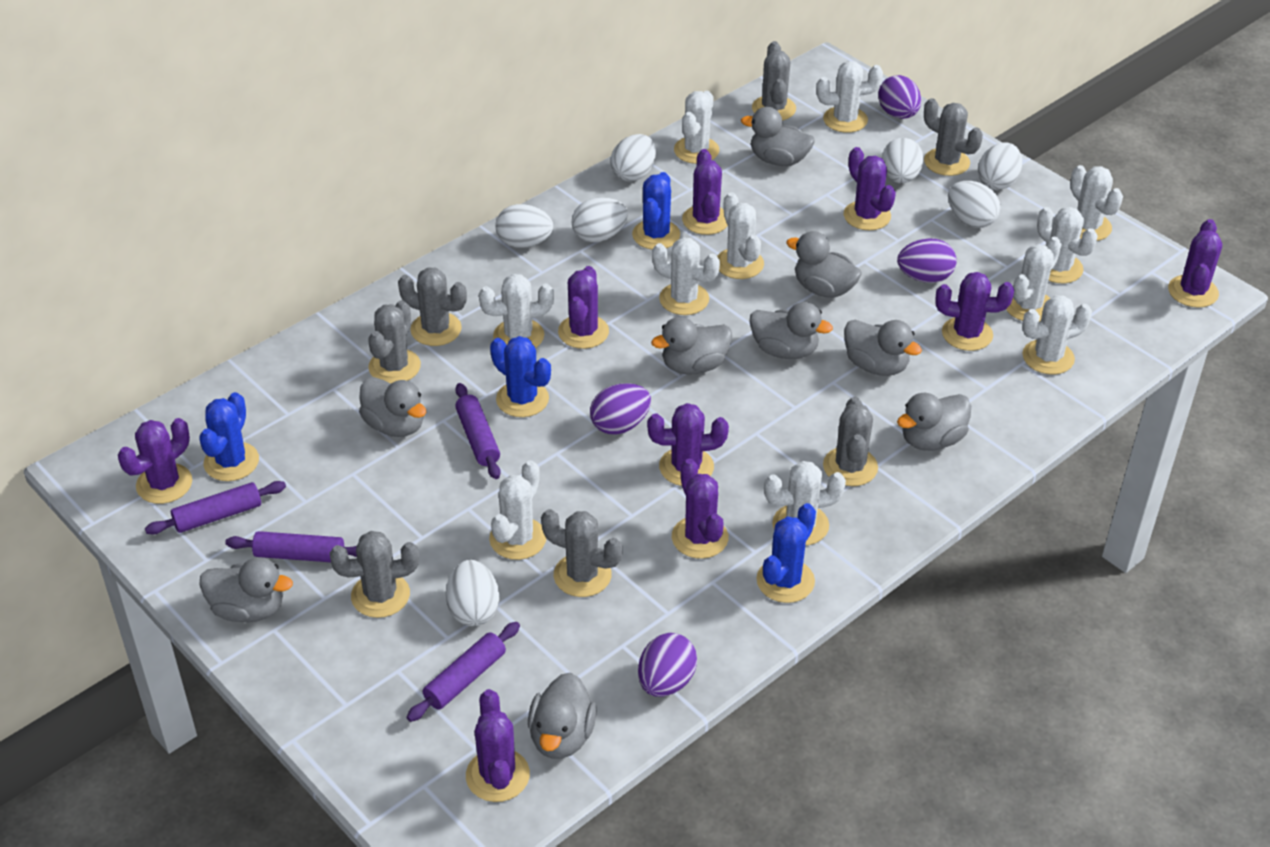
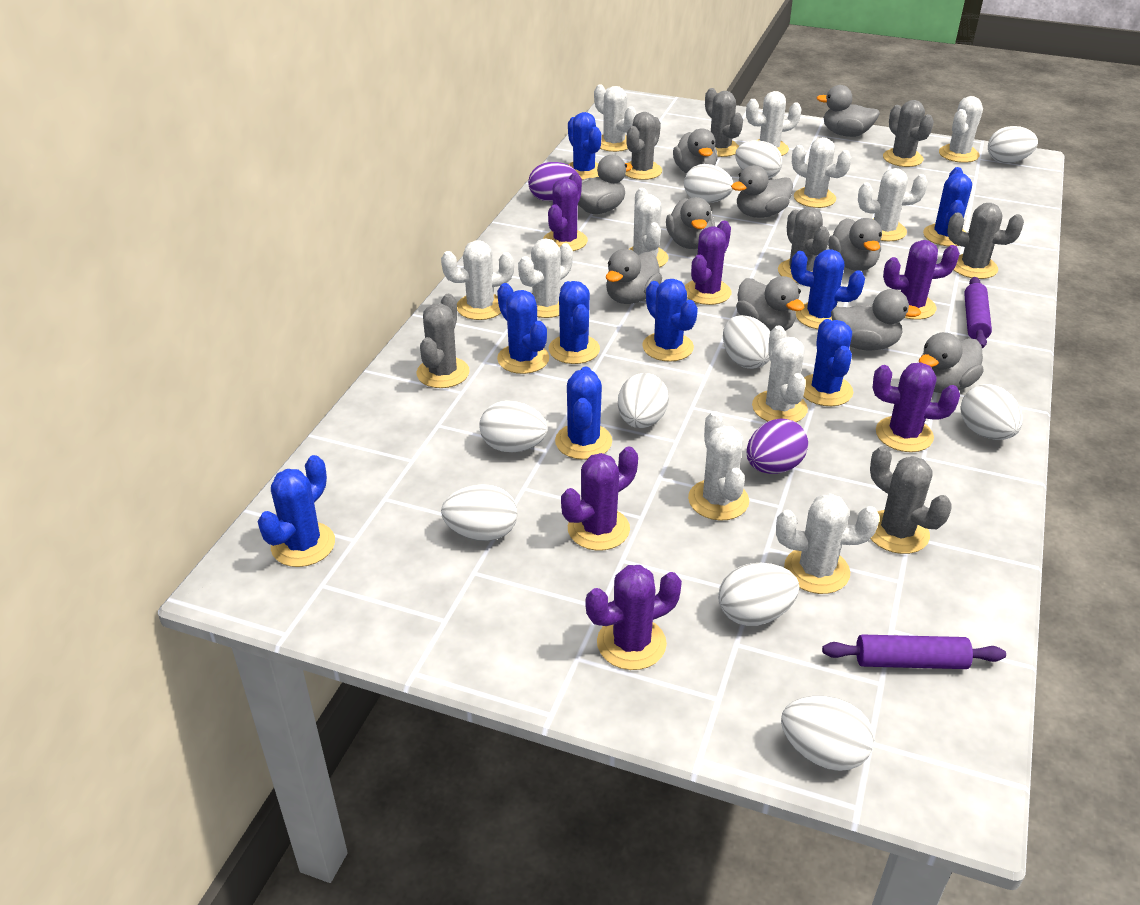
blue cactus: 4 -> 9
grey duck: 9 -> 10
purple cactus: 9 -> 6
purple egg: 4 -> 2
purple rolling pin: 4 -> 2
white egg: 7 -> 10

